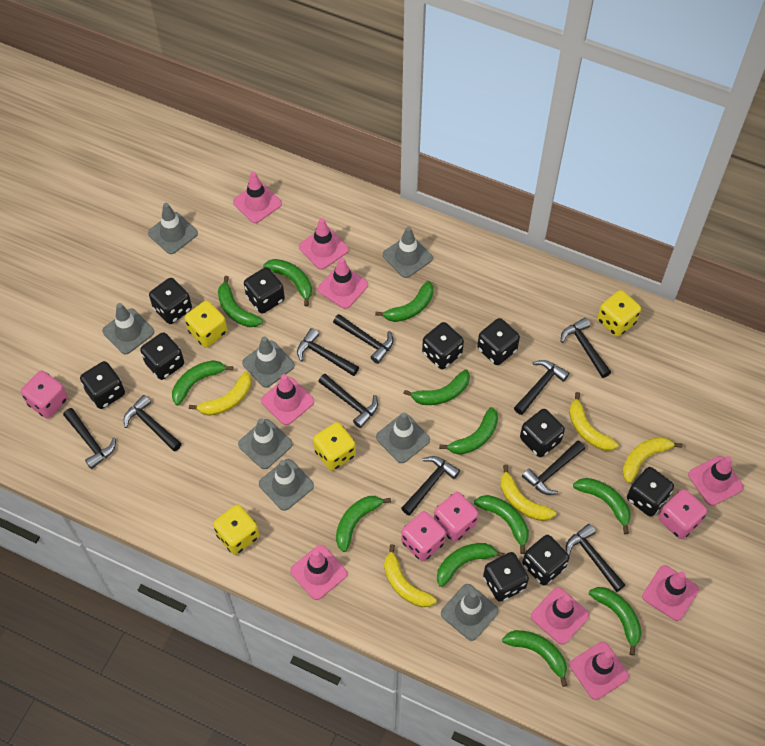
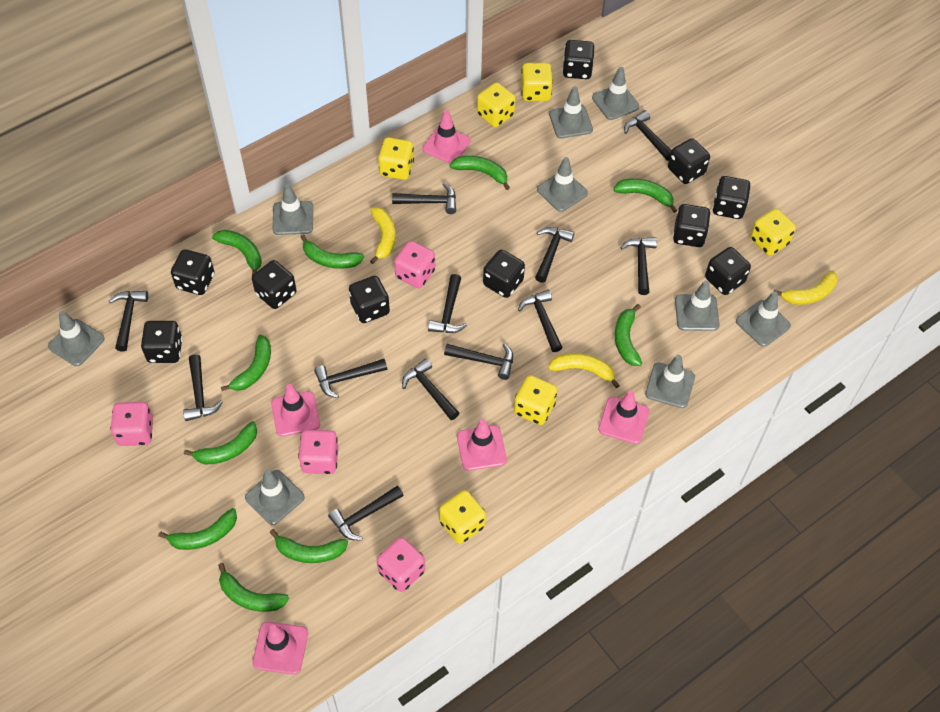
black hammer: 10 -> 12
green banana: 12 -> 10
grey traffic cone: 8 -> 9
pink traffic cone: 9 -> 5
yellow banana: 5 -> 3
yellow dice: 4 -> 6

